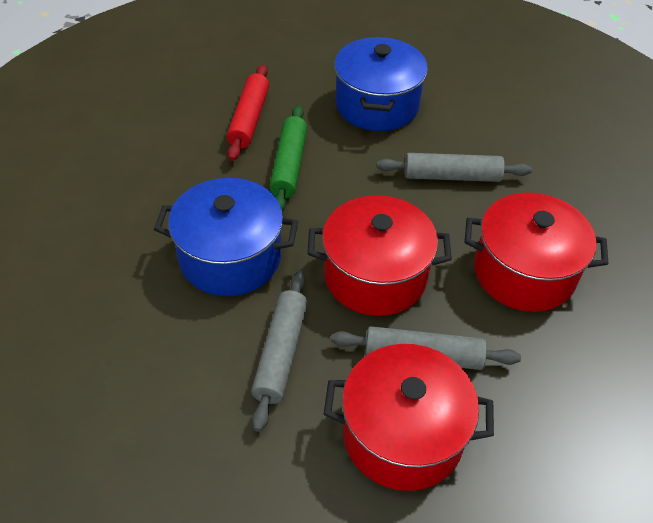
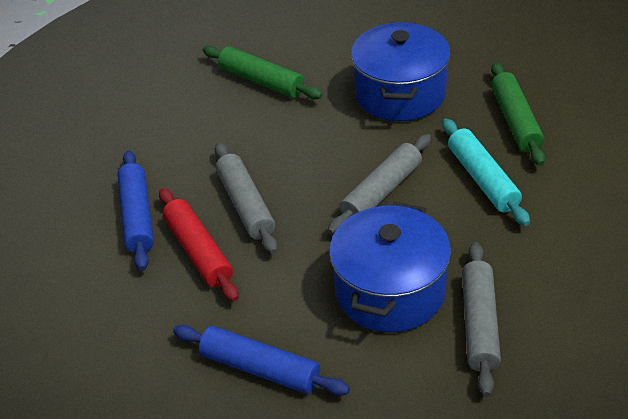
blue rolling pin: 0 -> 2
green rolling pin: 1 -> 2
red pot: 3 -> 0
turquoise rolling pin: 0 -> 1

